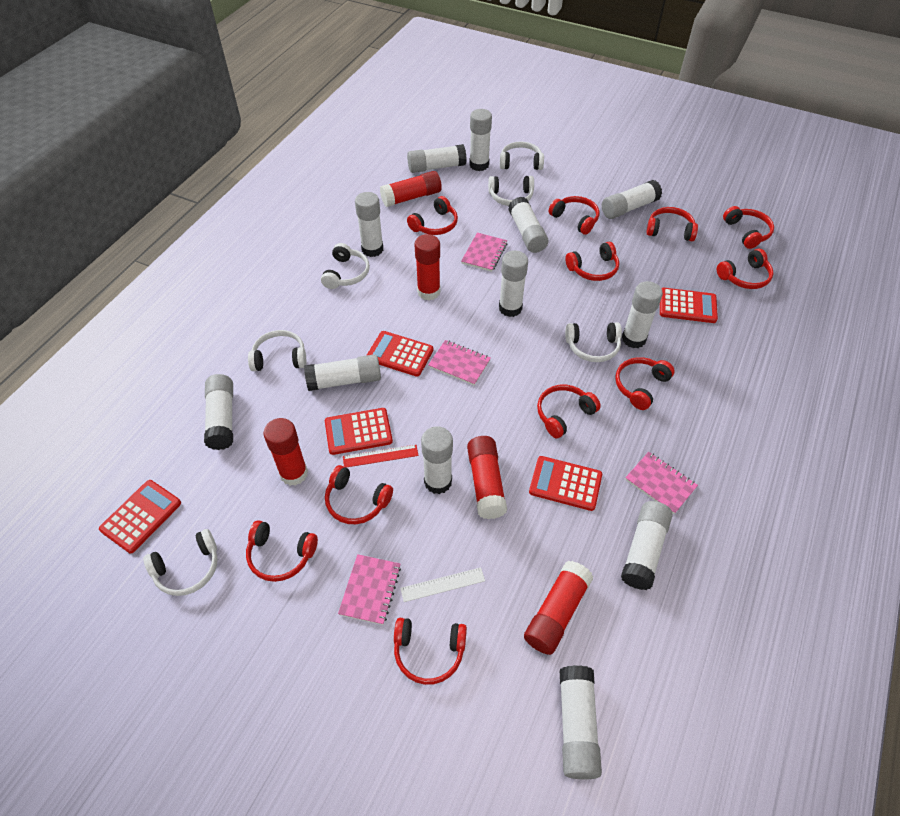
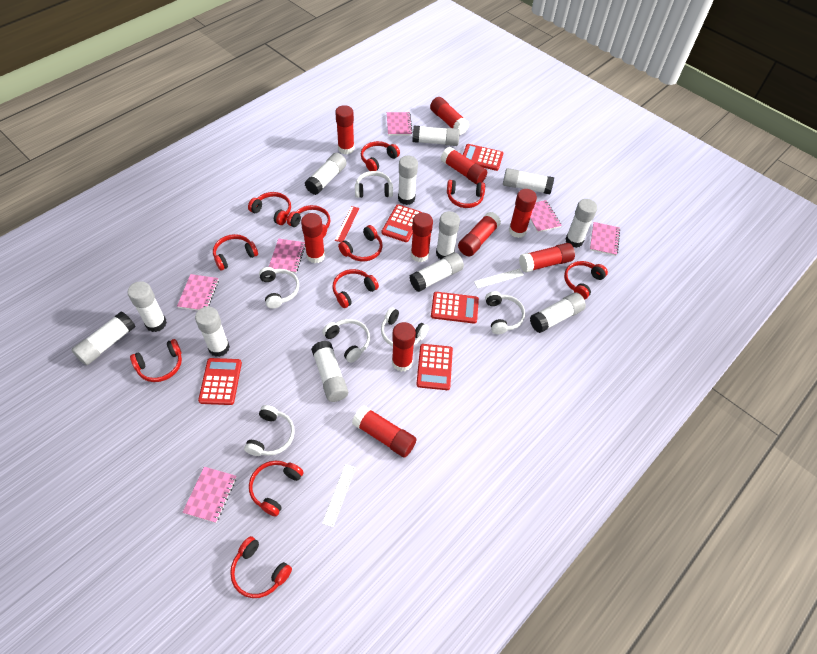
pink notebook: 4 -> 6
red glue stick: 5 -> 10
white ruler: 1 -> 2

